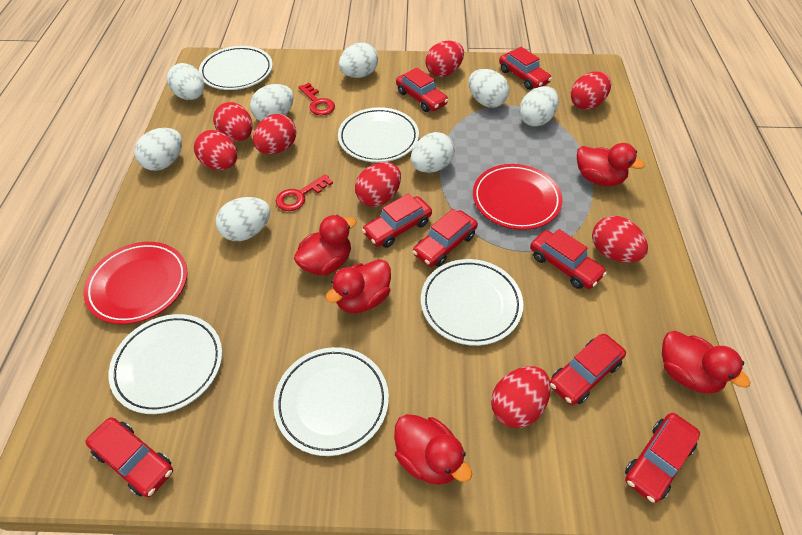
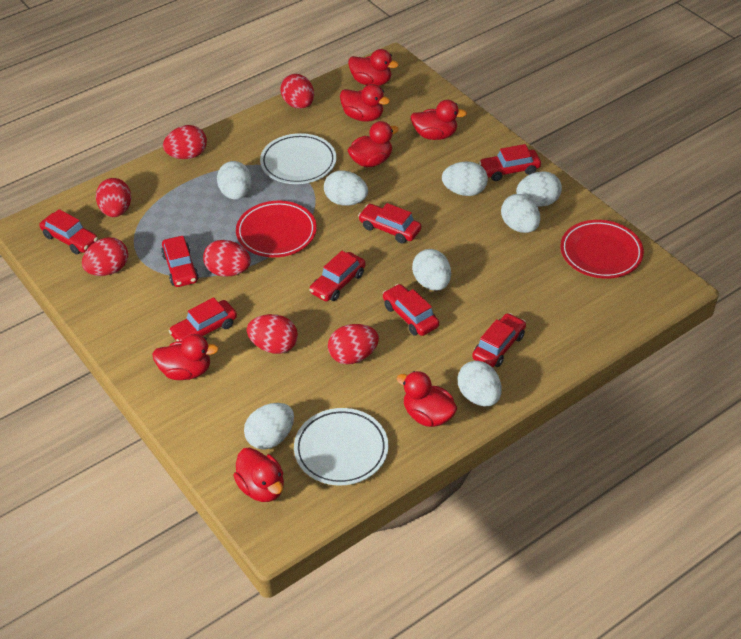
red duck: 5 -> 7
red egg: 8 -> 7
red key: 2 -> 0
white plate: 5 -> 2

